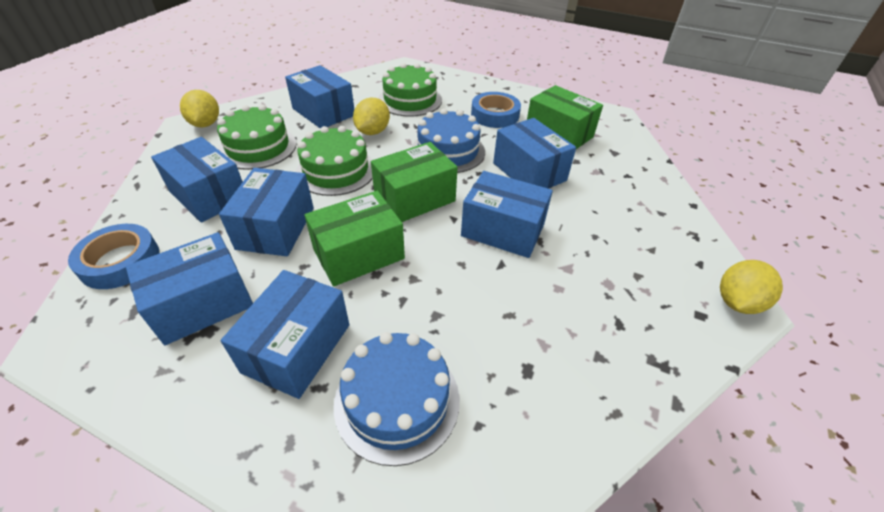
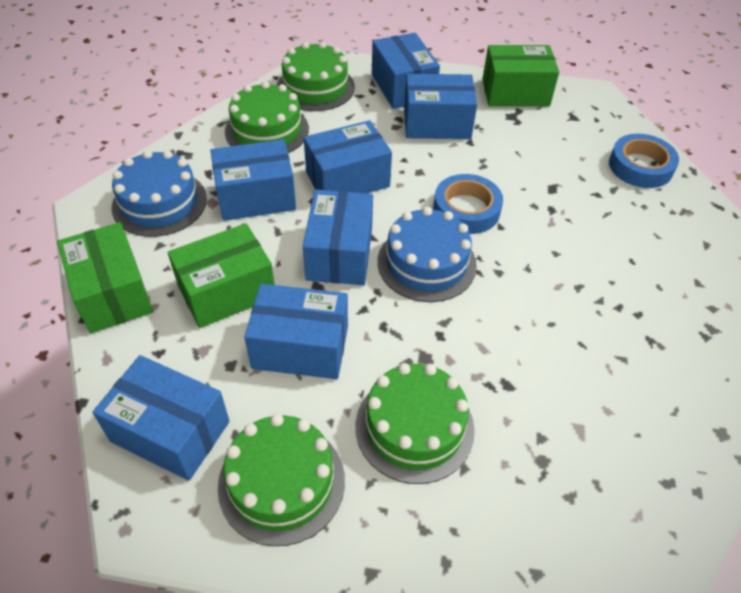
green cake: 3 -> 4
yellow lemon: 3 -> 0

